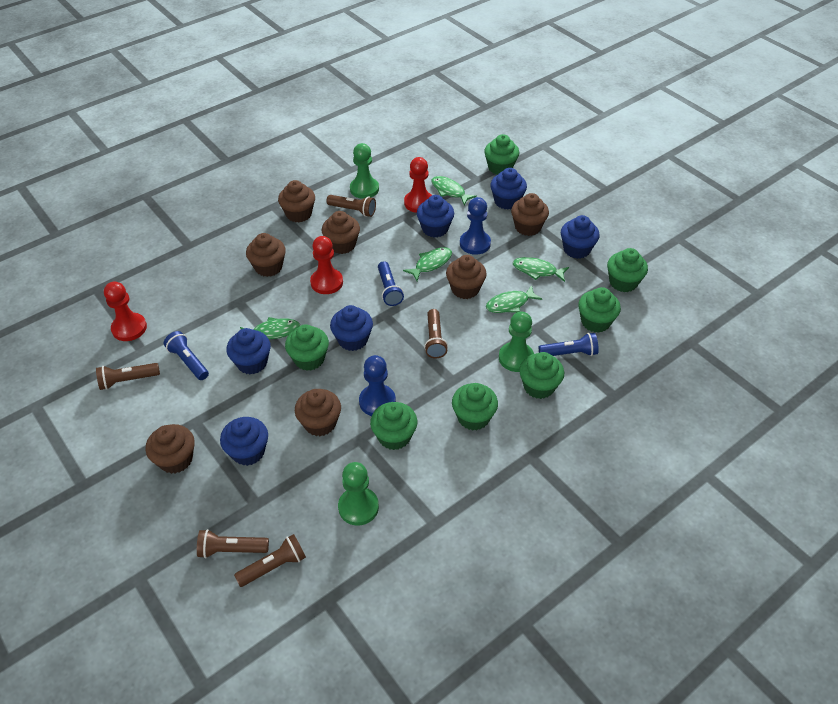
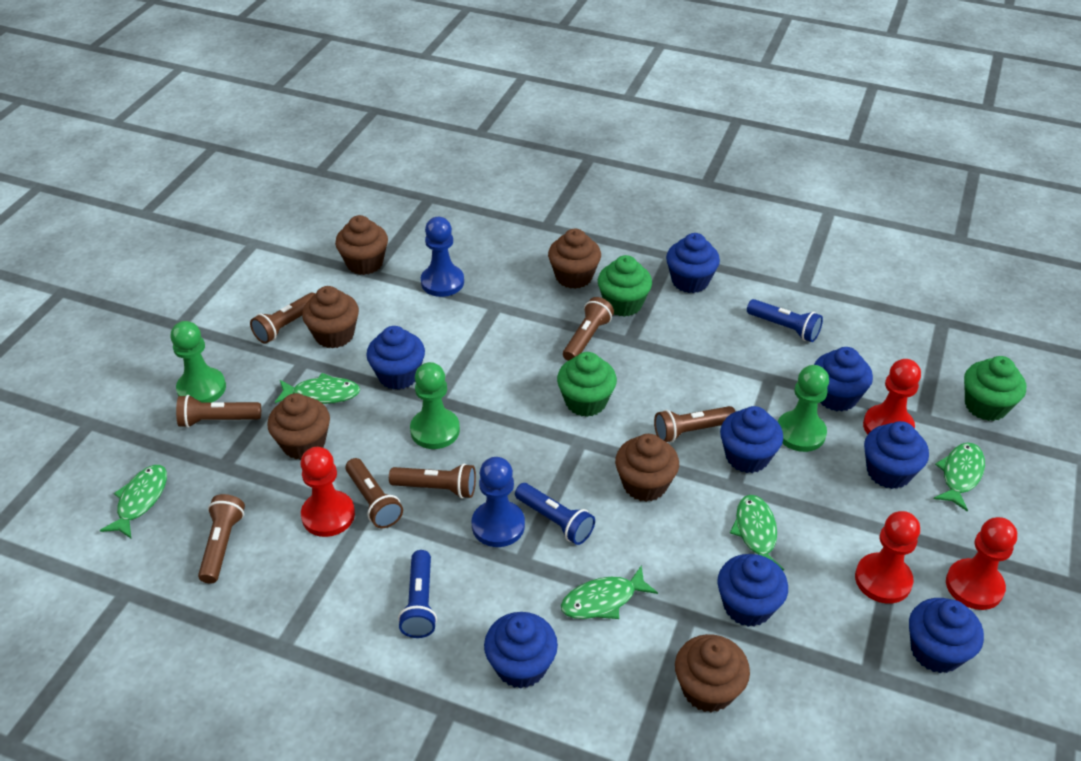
blue cupcake: 6 -> 8
brown cupcake: 7 -> 6
brown flashlight: 5 -> 7
green cupcake: 7 -> 3
red pawn: 3 -> 4

